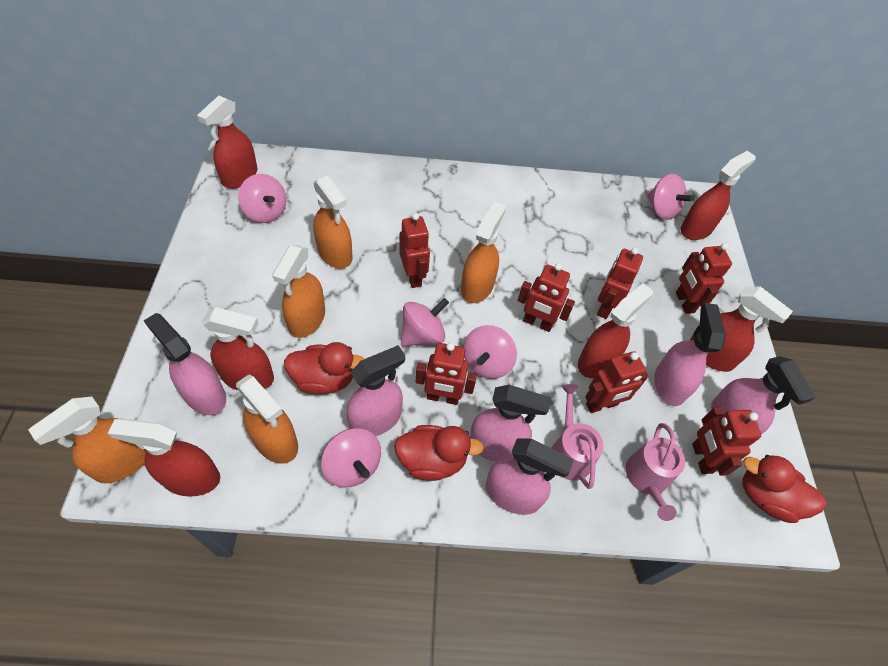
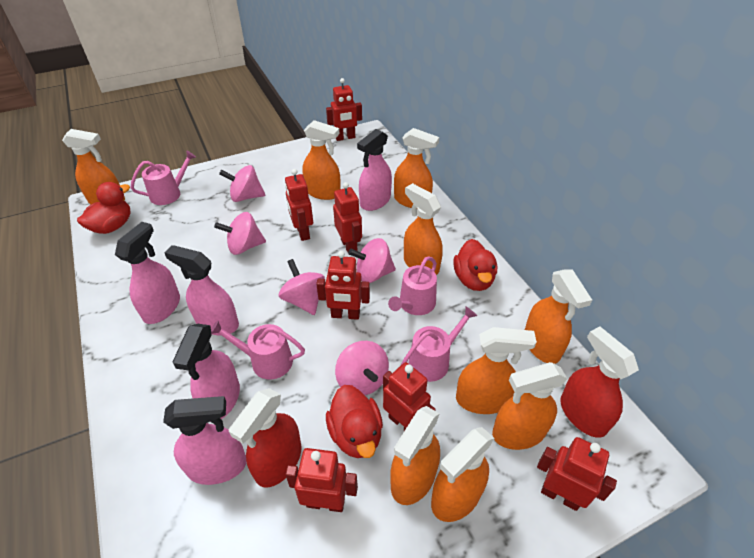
orange spray bottle: 5 -> 9
pink spray bottle: 6 -> 5
pink watering can: 2 -> 4
red spray bottle: 6 -> 2

